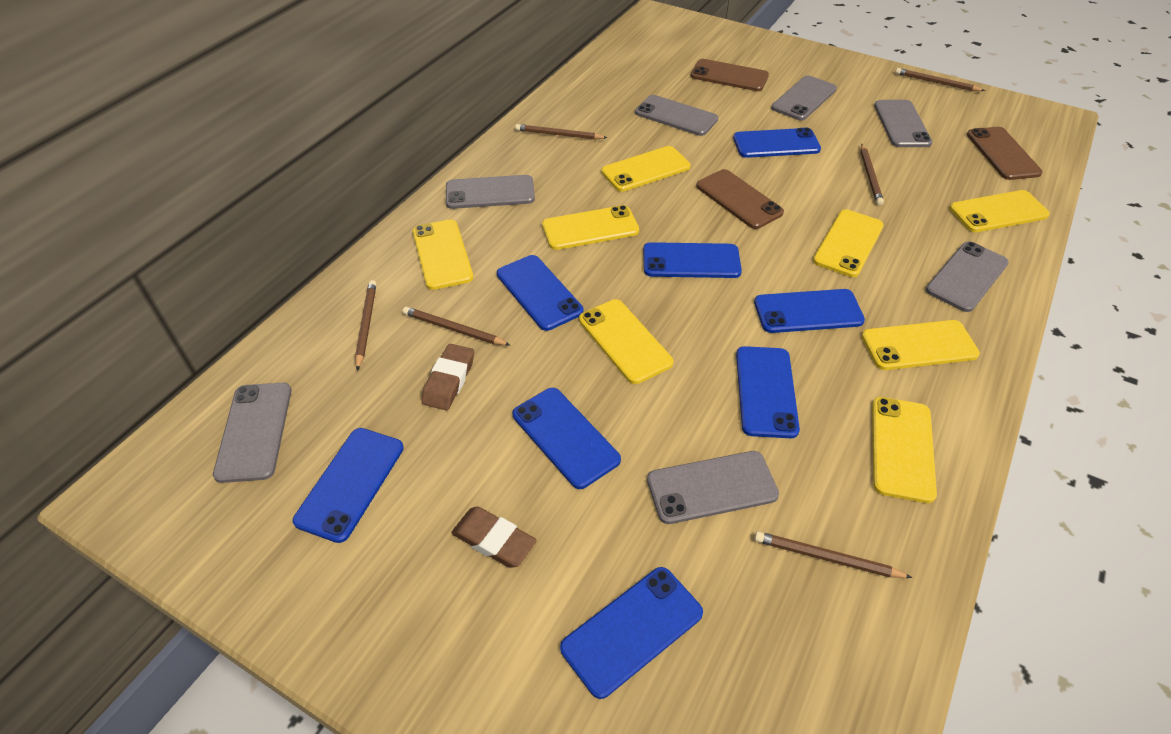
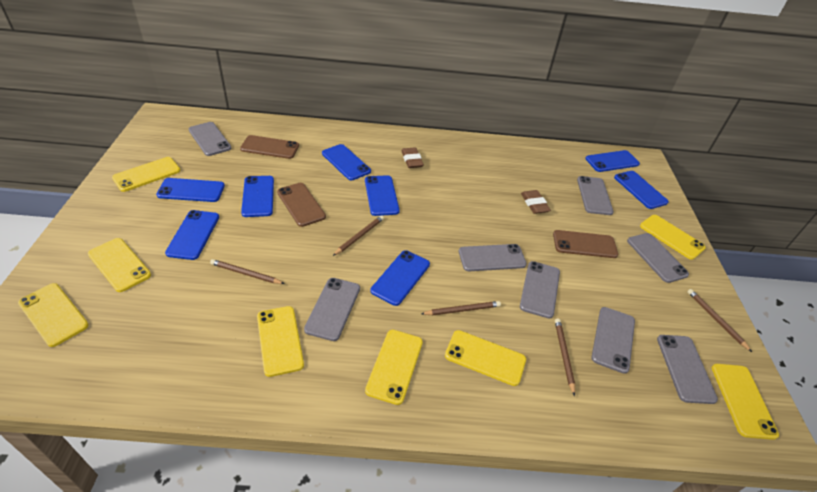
brown pencil: 6 -> 5
grey phone: 7 -> 8

